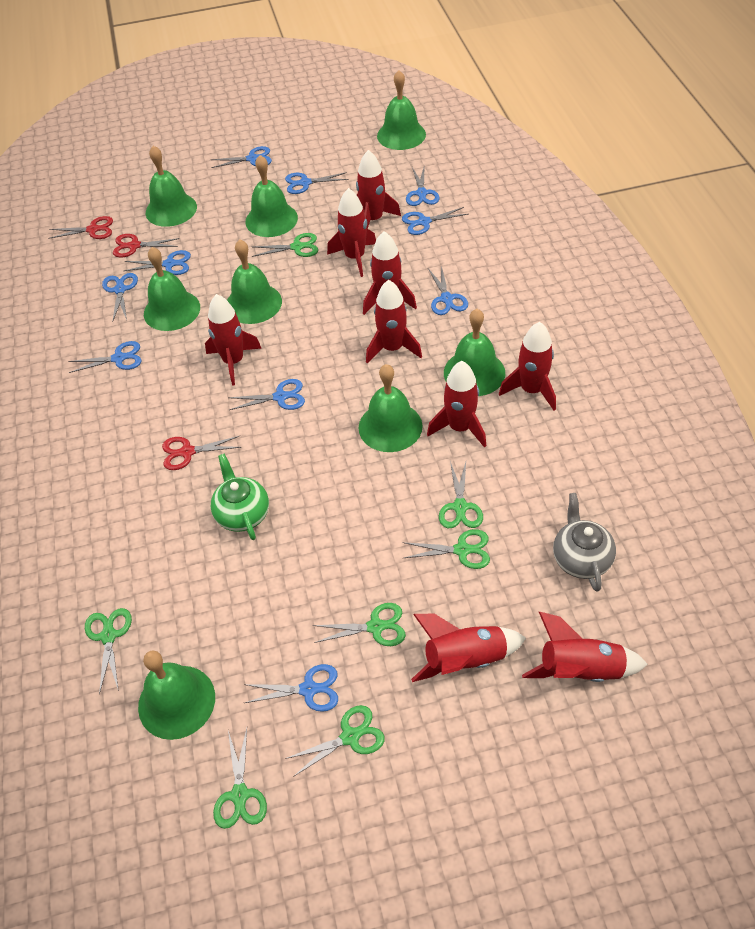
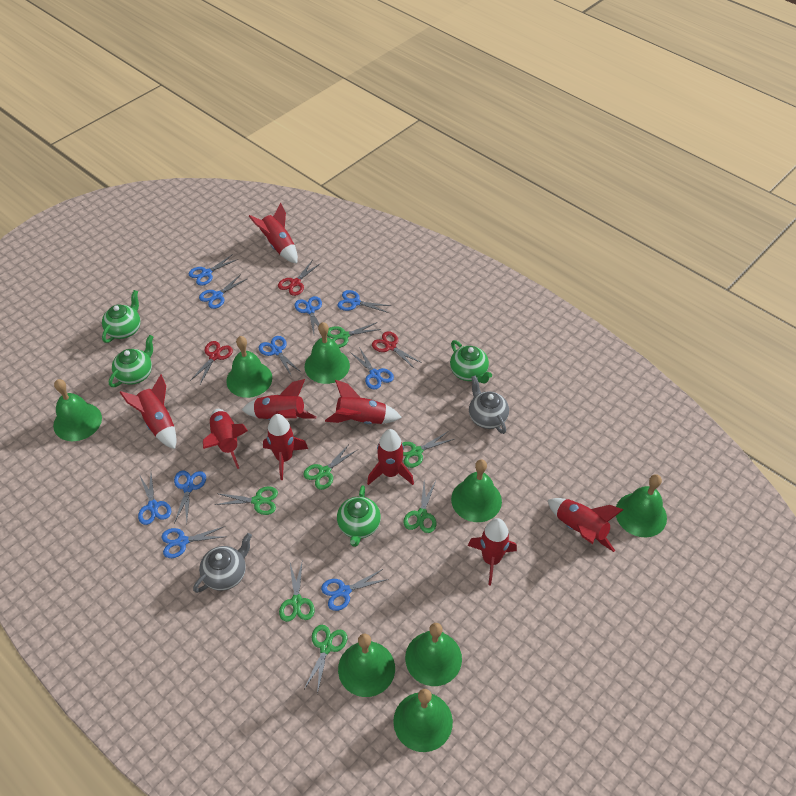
green teapot: 1 -> 4
grey teapot: 1 -> 2

